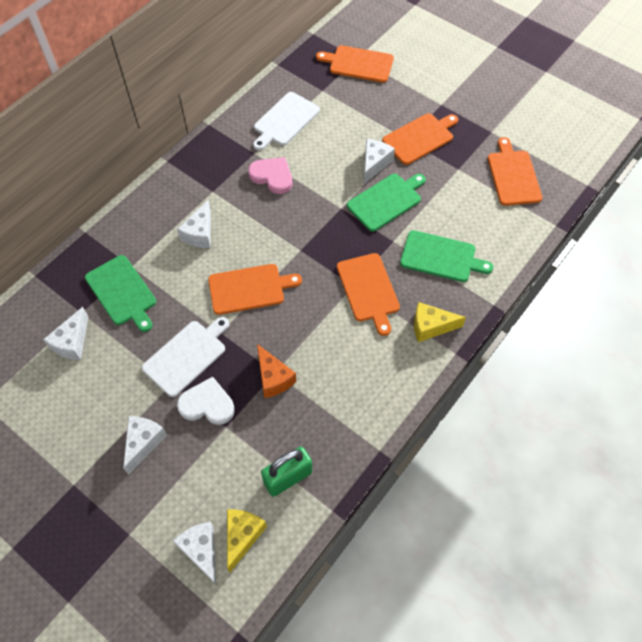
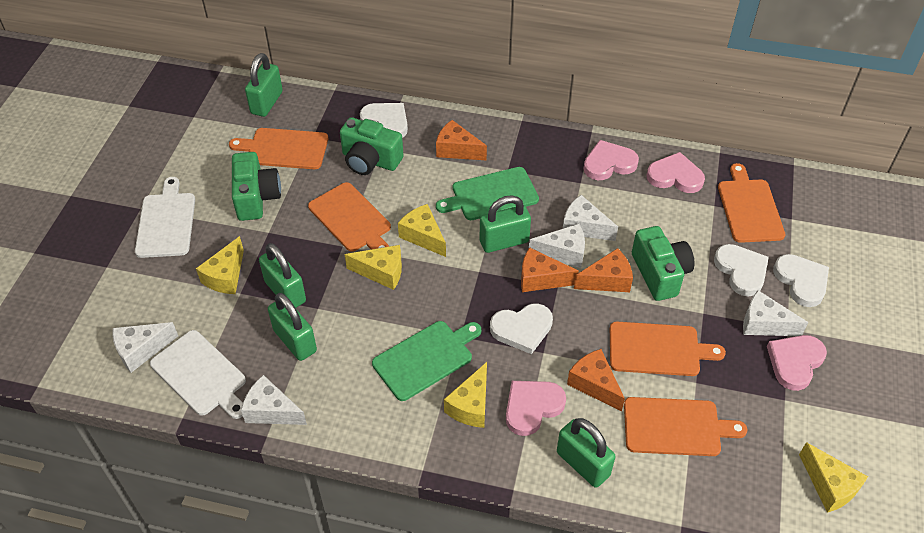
green camera: 0 -> 3
green cutting board: 3 -> 2
green padlock: 1 -> 5
orange cheese: 1 -> 4
pink heart: 1 -> 4
white heart: 1 -> 4
yellow cheese: 2 -> 5

